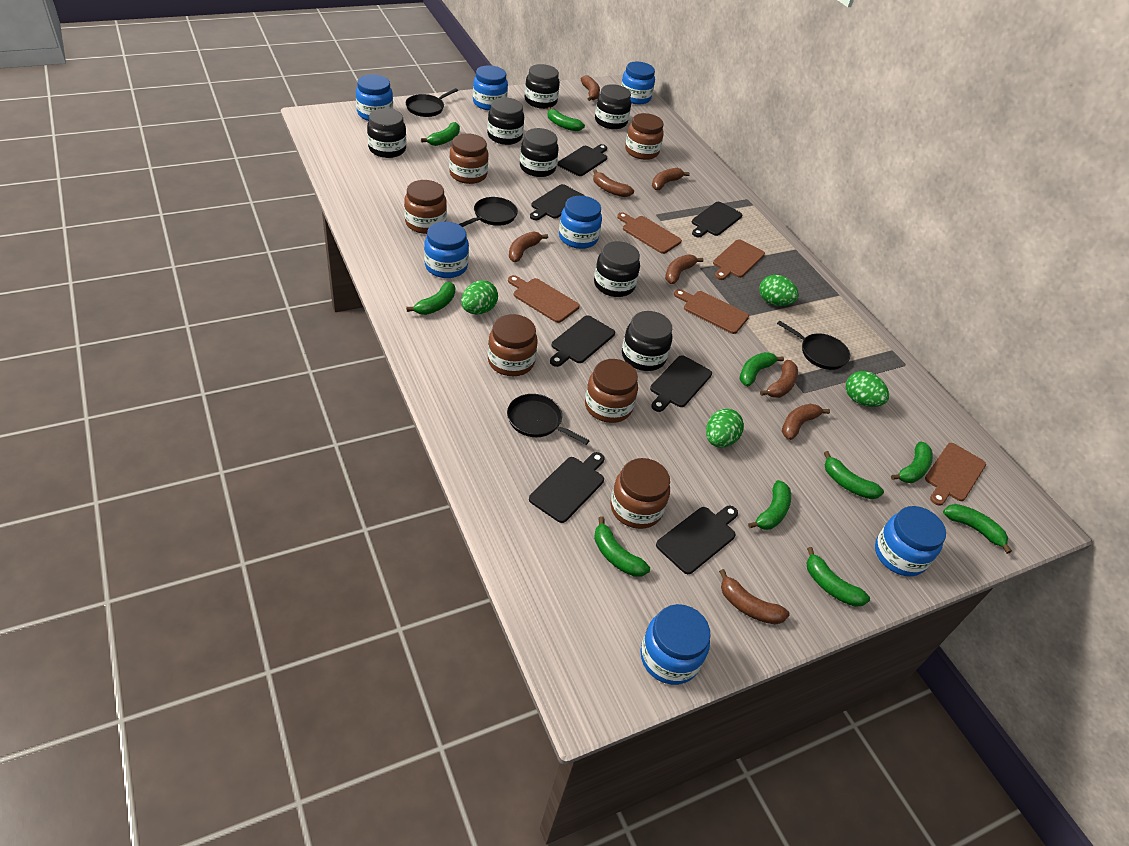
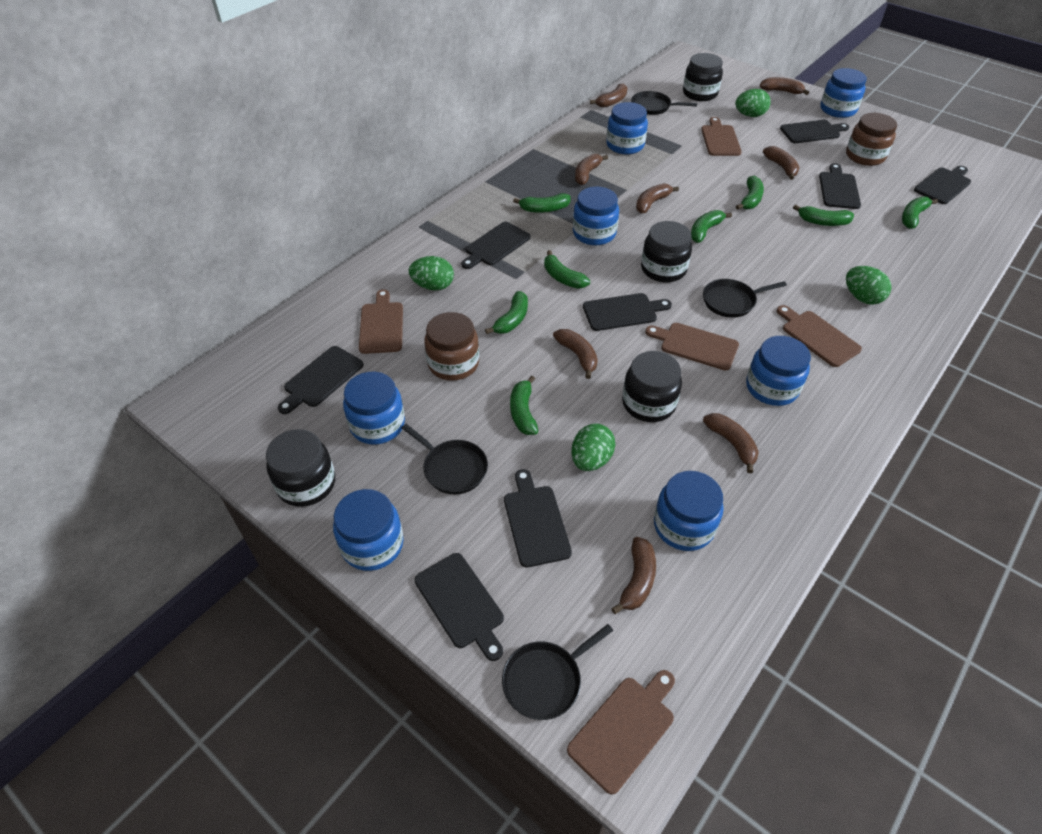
black cutting board: 7 -> 8
black jar: 7 -> 4
brown jar: 6 -> 2
green banana: 10 -> 8

